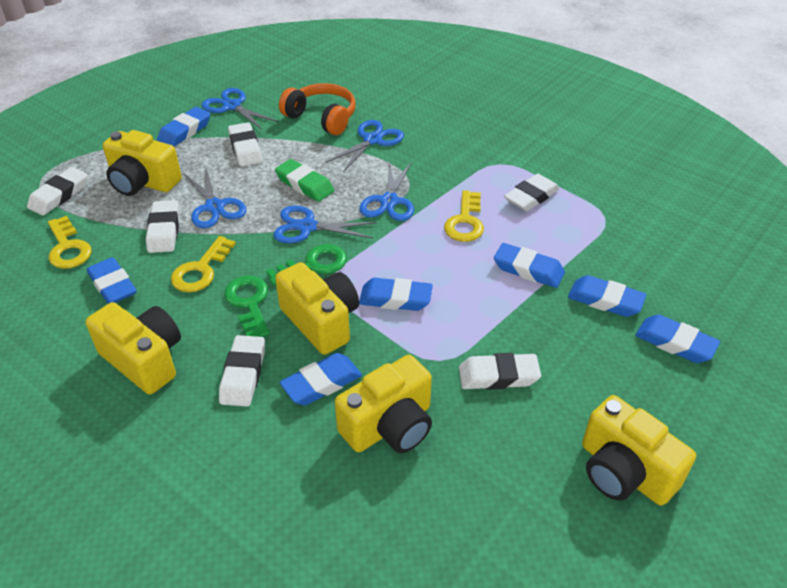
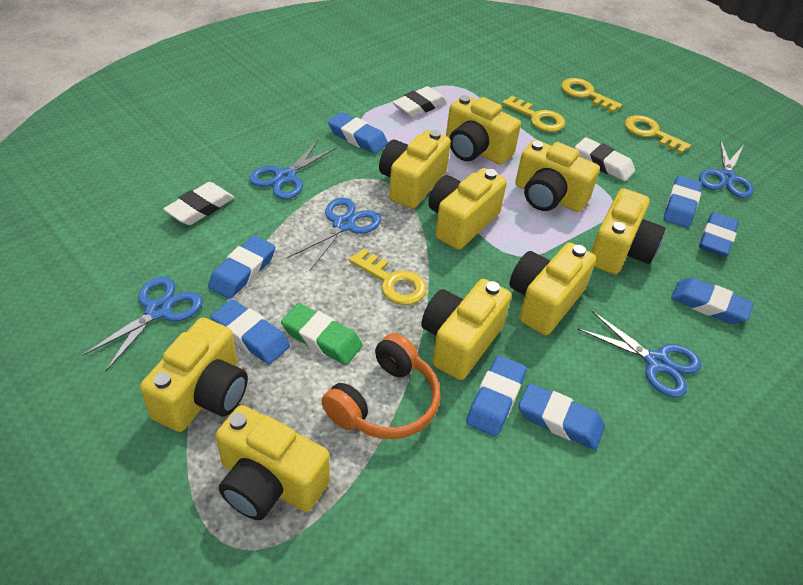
blue eraser: 7 -> 8
green key: 2 -> 0
white eraser: 6 -> 3
yellow camera: 5 -> 9
yellow key: 3 -> 4

